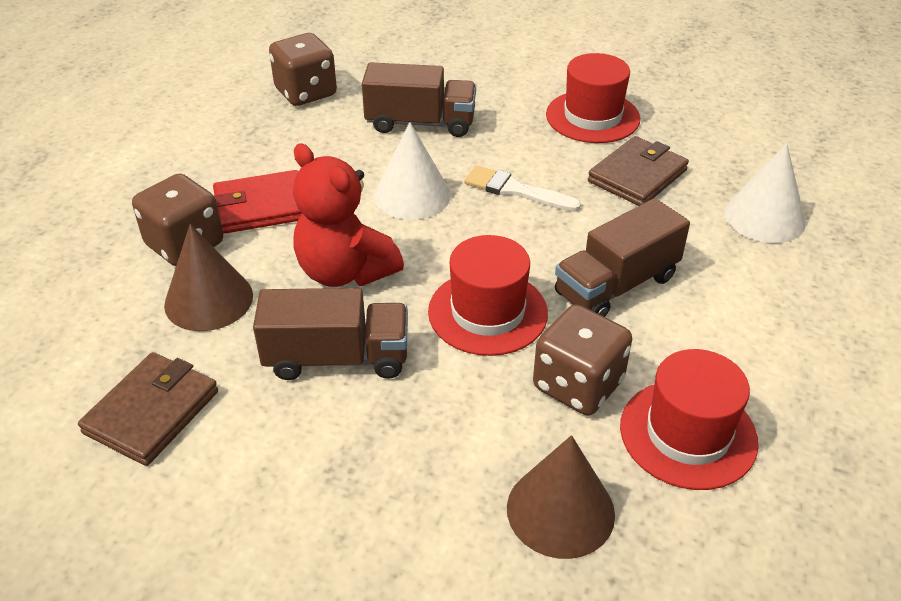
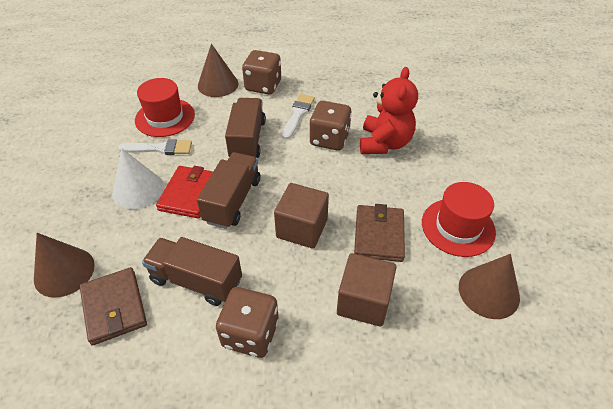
brown cone: 2 -> 3
brown cube: 0 -> 2
red hat: 3 -> 2
white brush: 1 -> 2
white cone: 2 -> 1

